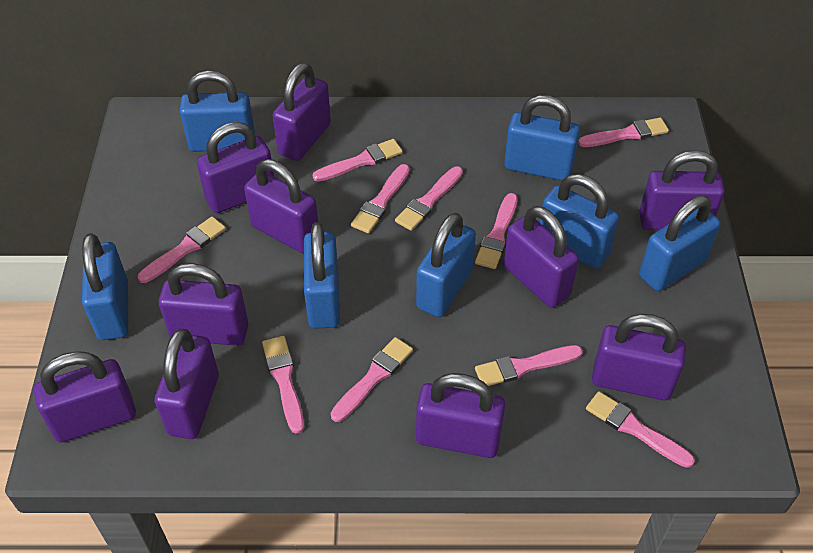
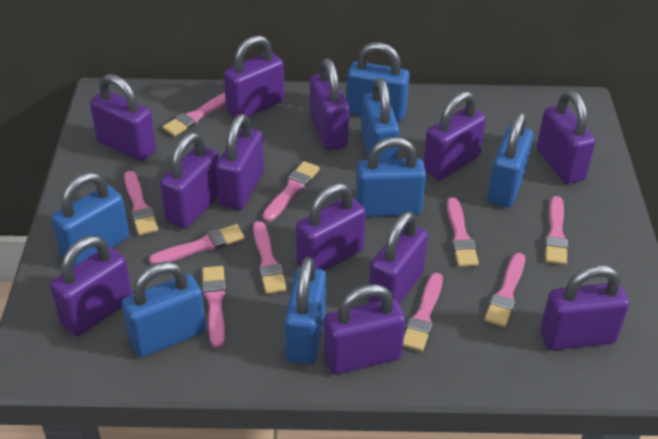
purple padlock: 10 -> 12

